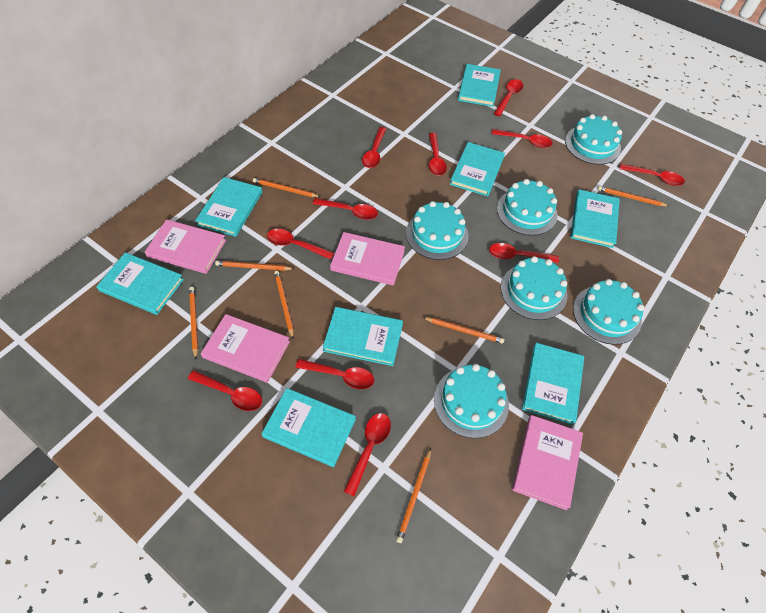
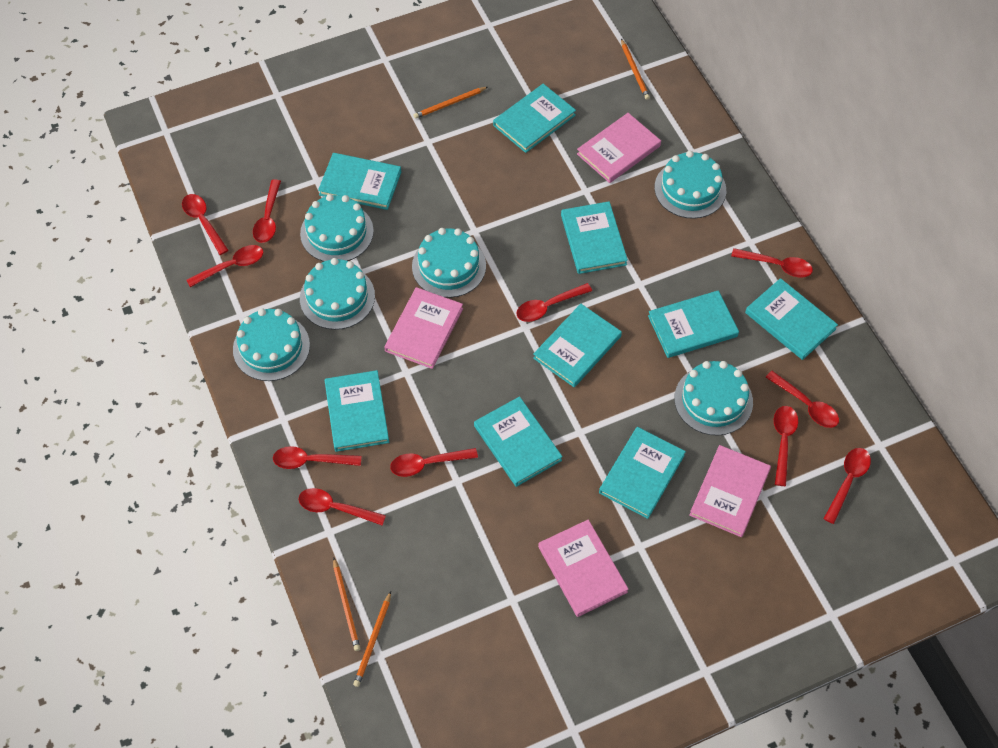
orange pencil: 7 -> 4
turquoise book: 8 -> 9

